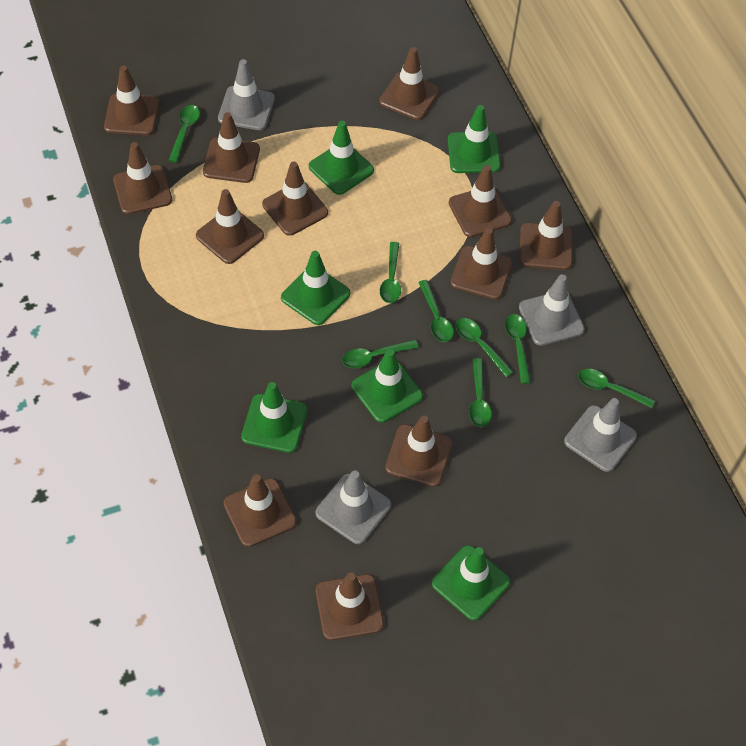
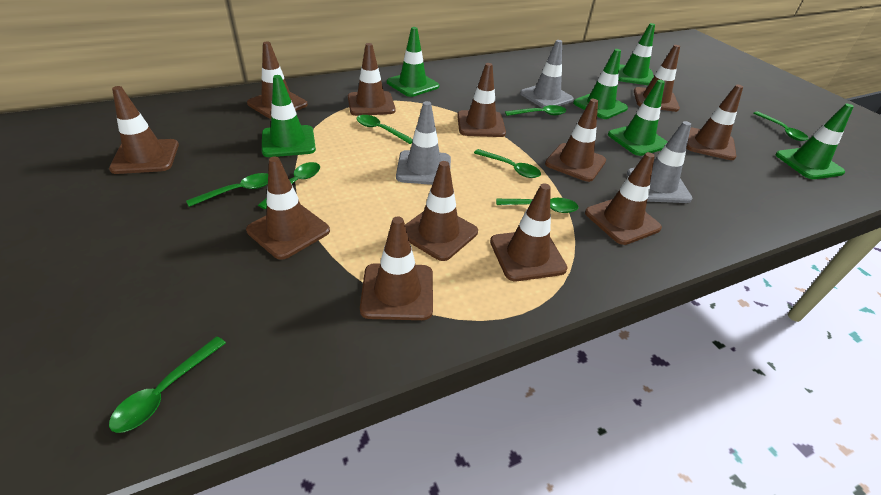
grey traffic cone: 4 -> 3

